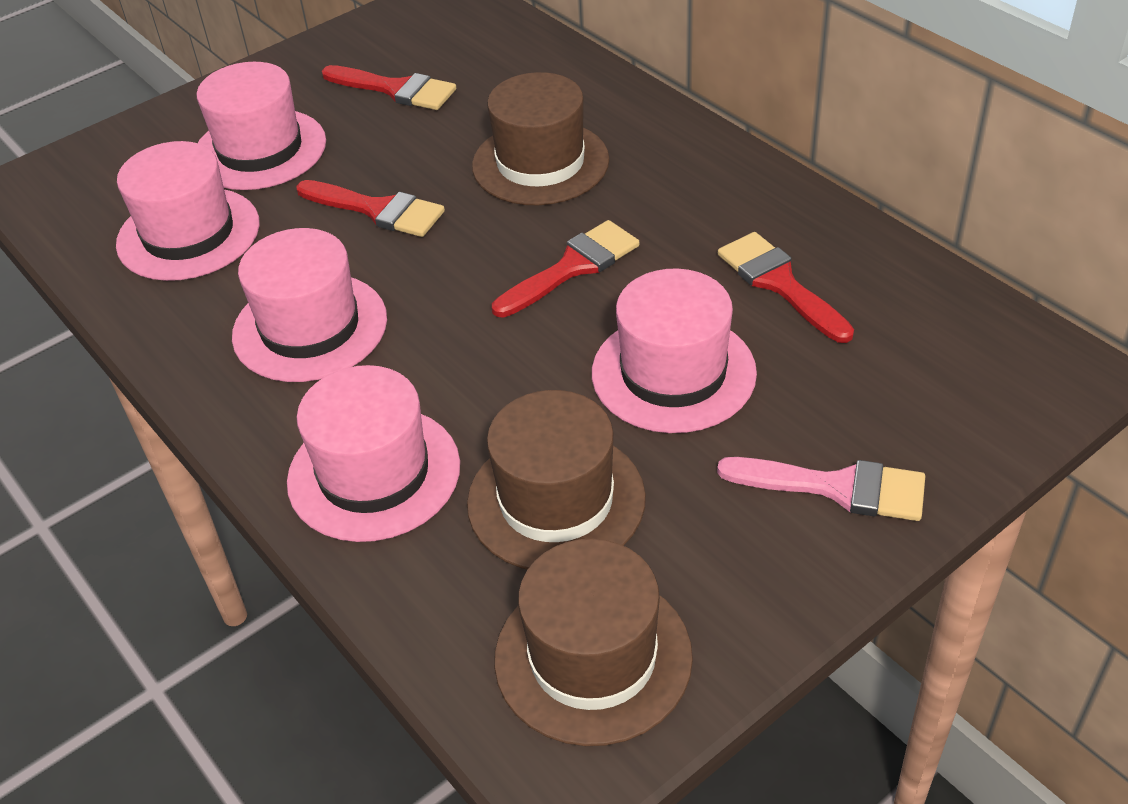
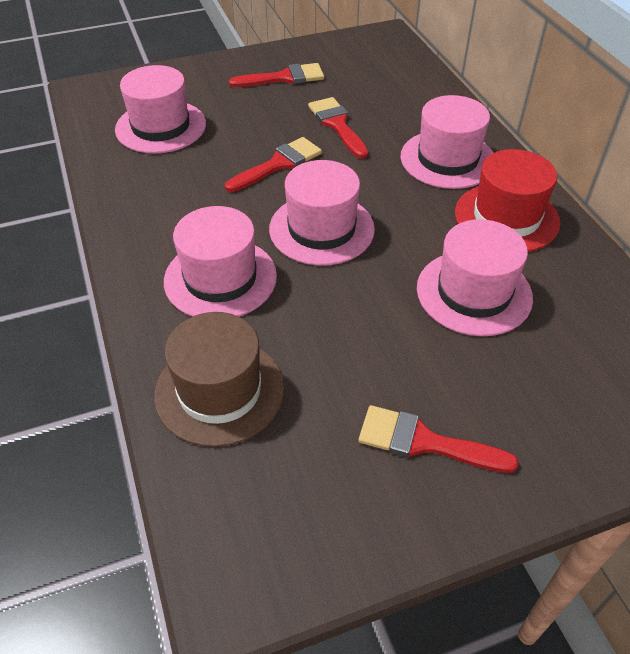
brown hat: 3 -> 1
pink brush: 1 -> 0
red hat: 0 -> 1

